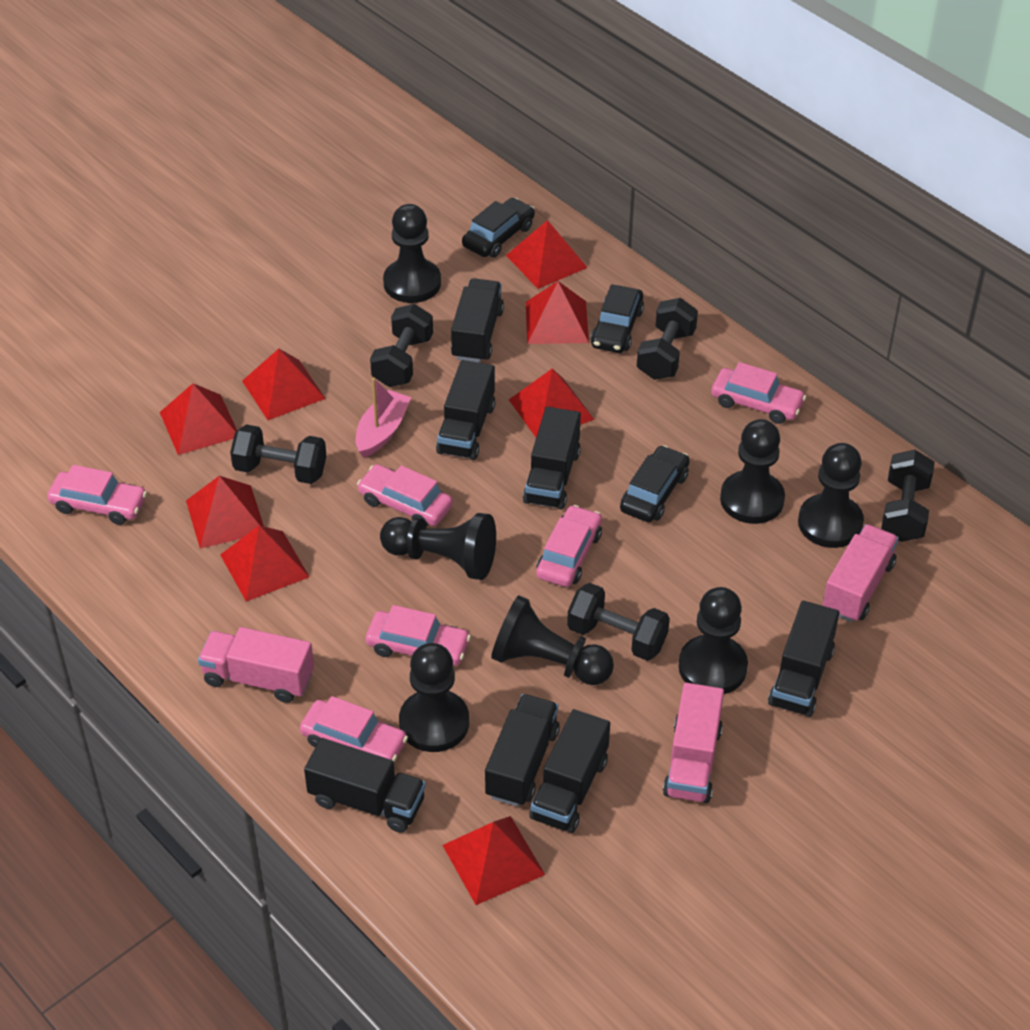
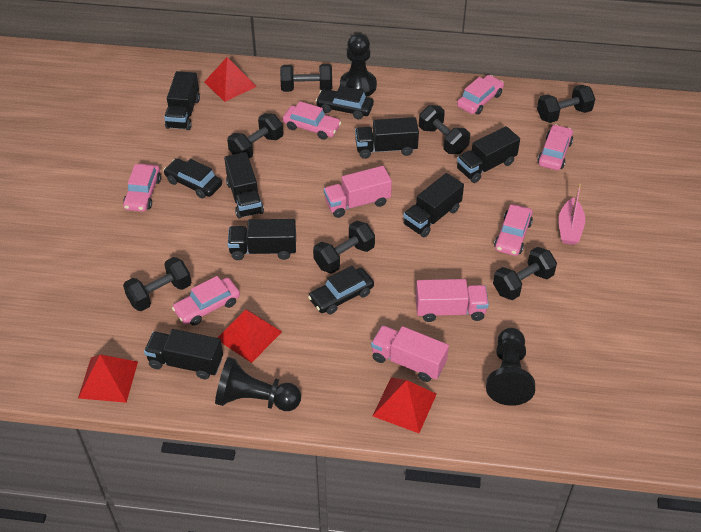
black dumbbell: 5 -> 7
black pawn: 7 -> 3
red pyramid: 8 -> 4

